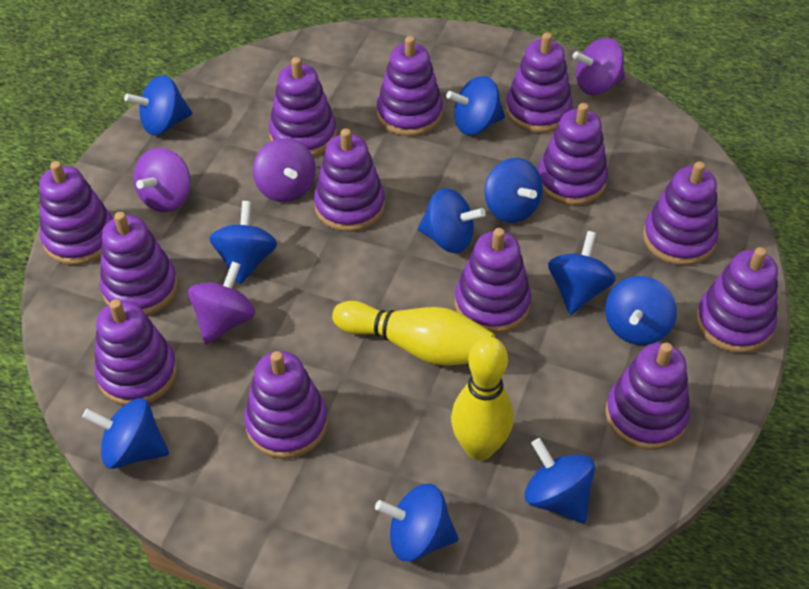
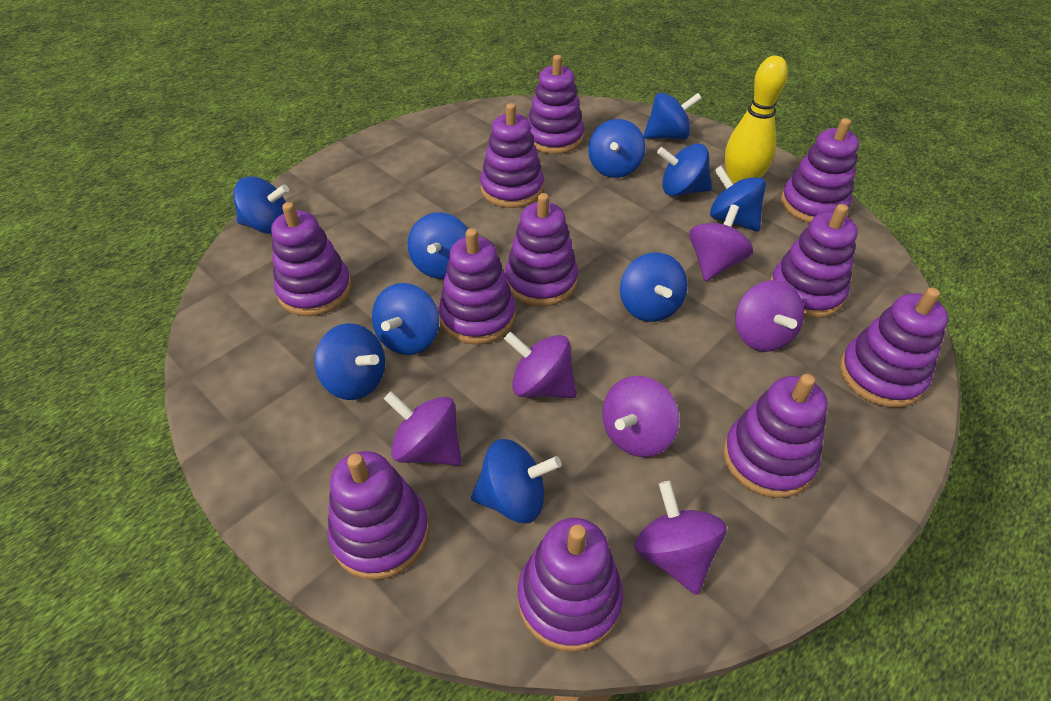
purple spinning top: 4 -> 6
purple stacking toy: 13 -> 11
yellow bowling pin: 2 -> 1

